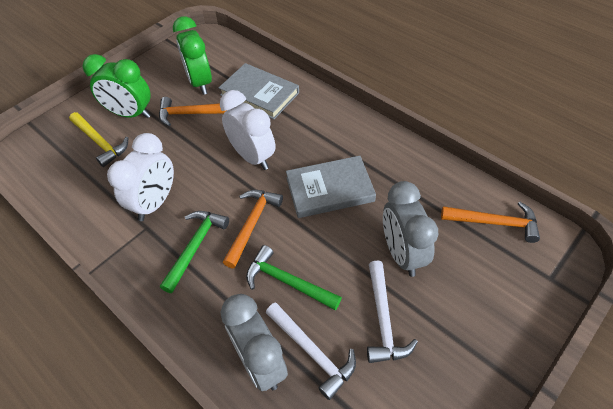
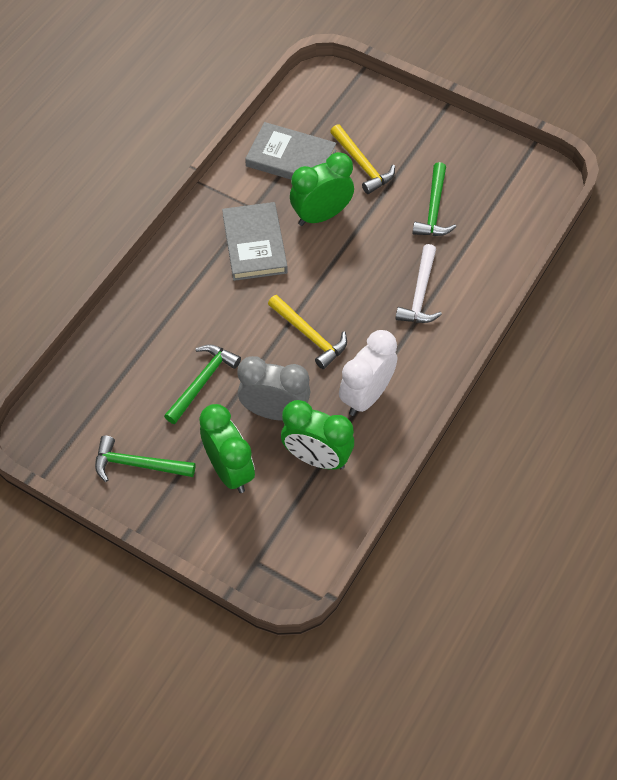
green clock: 2 -> 3
green hammer: 2 -> 3
grey clock: 2 -> 1
orange hammer: 3 -> 0
white clock: 2 -> 1
white hammer: 2 -> 1
yellow hammer: 1 -> 2

